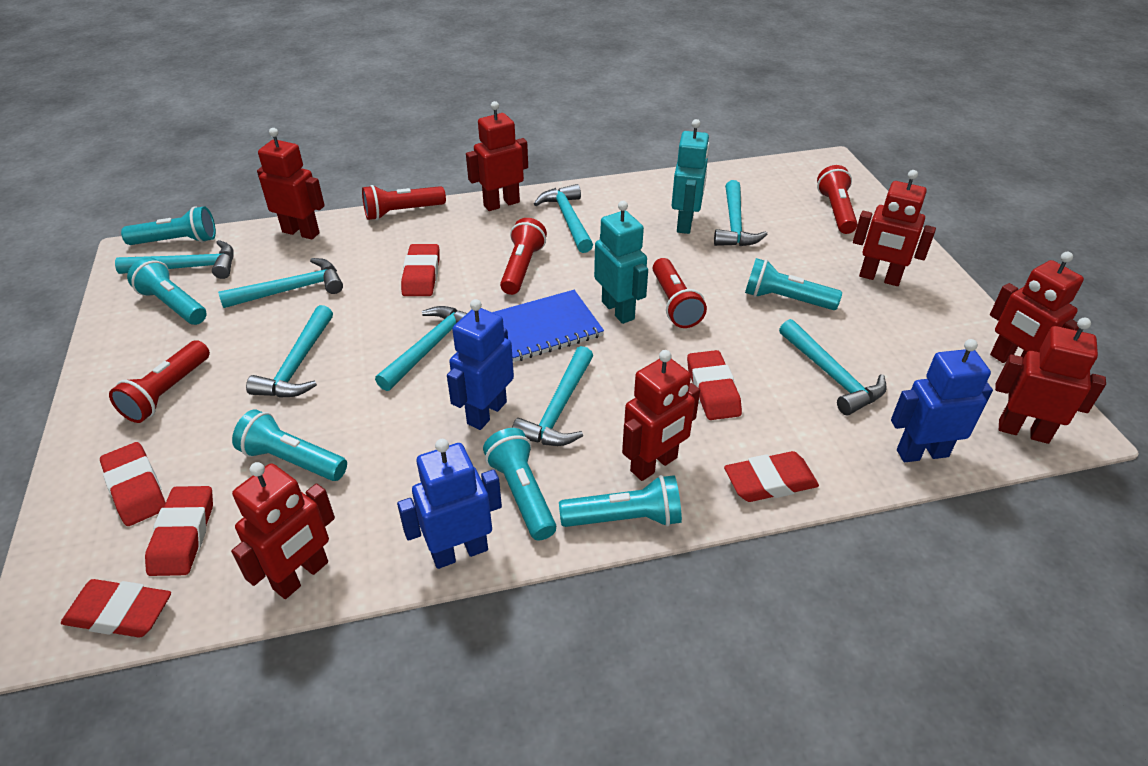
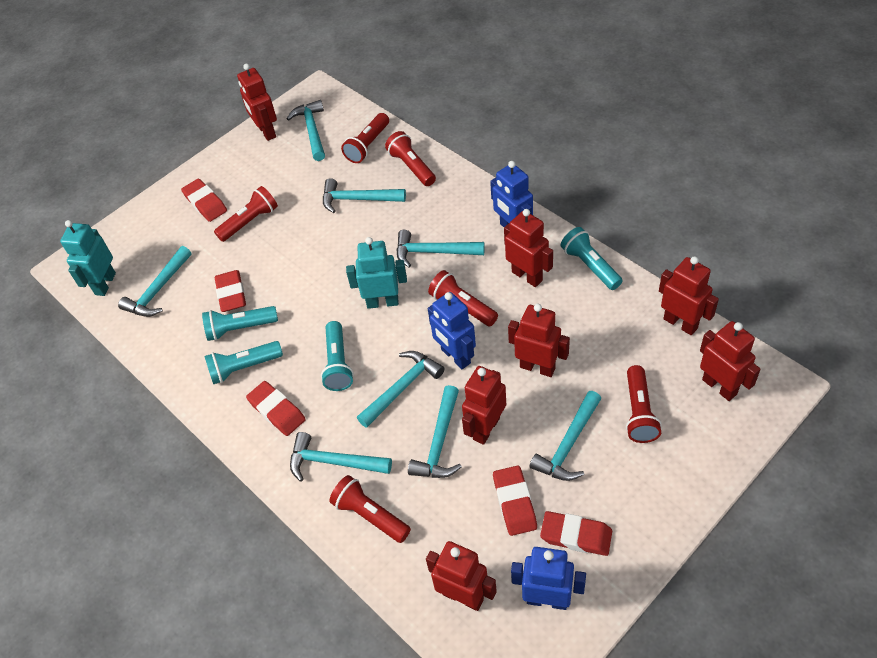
blue notebook: 1 -> 0
red eraser: 6 -> 5
red flashlight: 5 -> 6
turquoise flashlight: 6 -> 4

